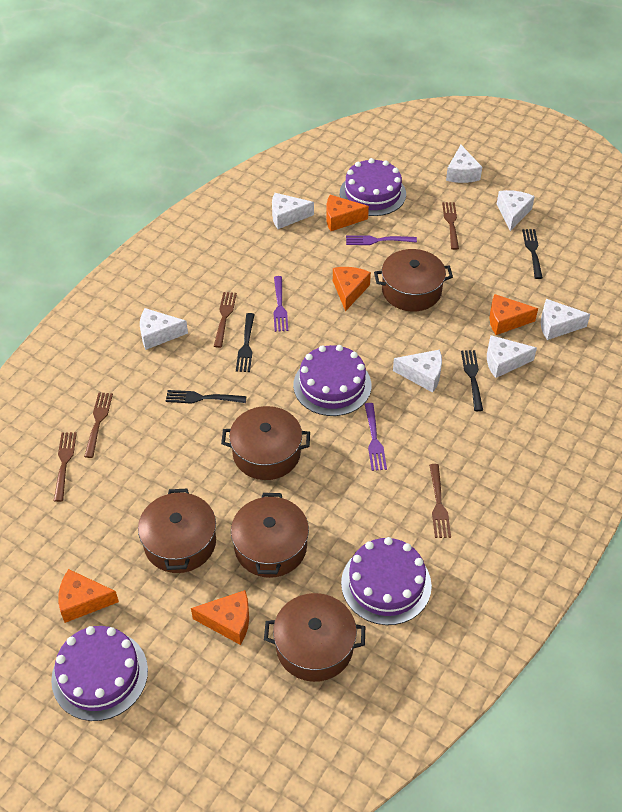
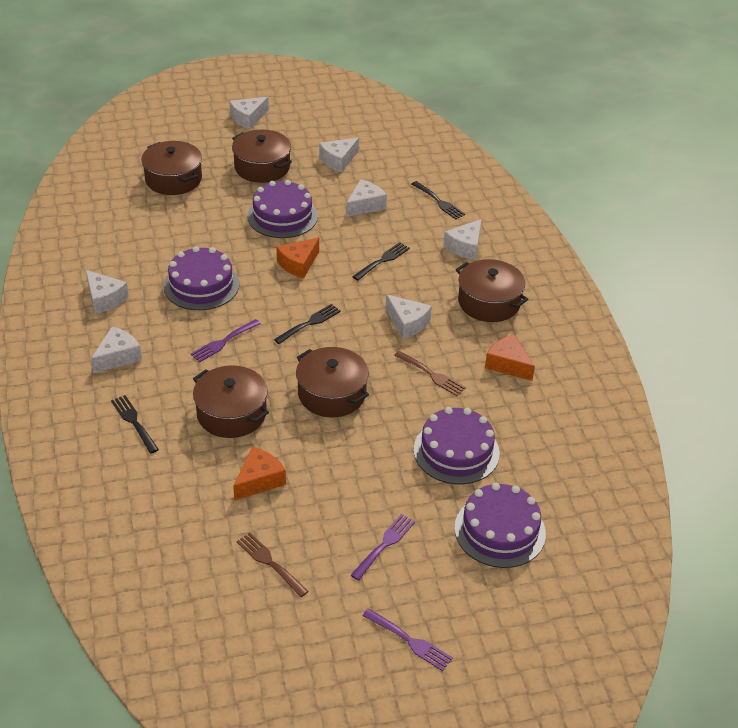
brown fork: 5 -> 2
orange cheese: 5 -> 3

